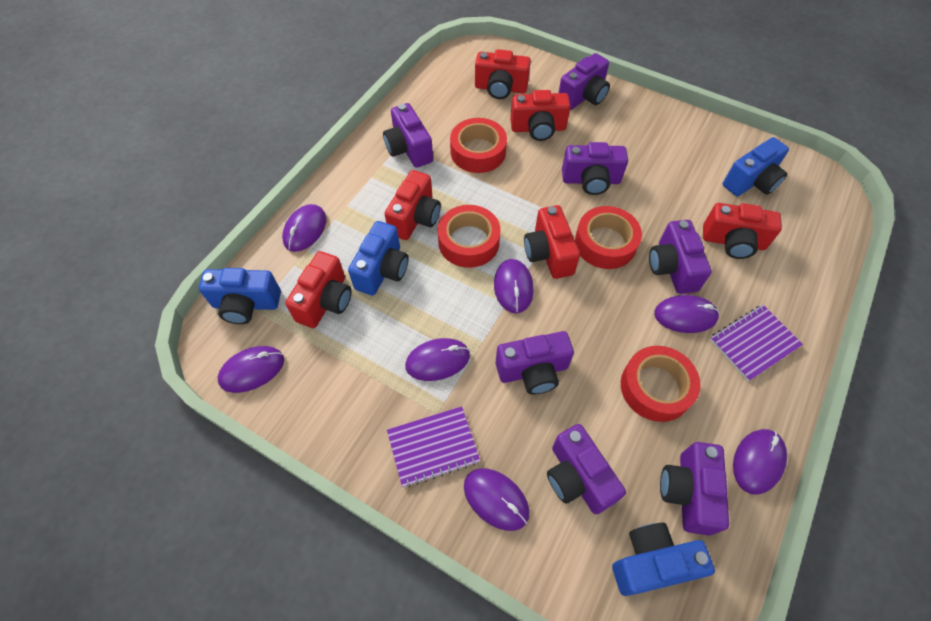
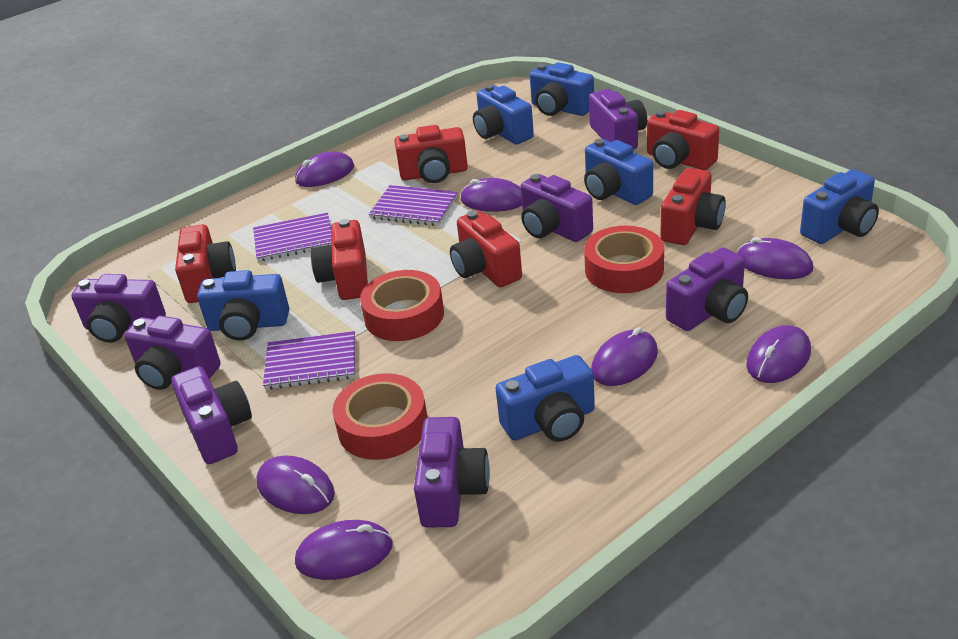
blue camera: 4 -> 6
purple notebook: 2 -> 3
red tape: 4 -> 3

